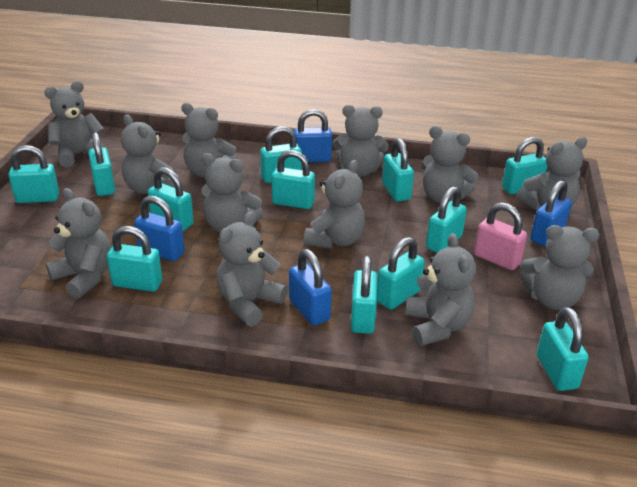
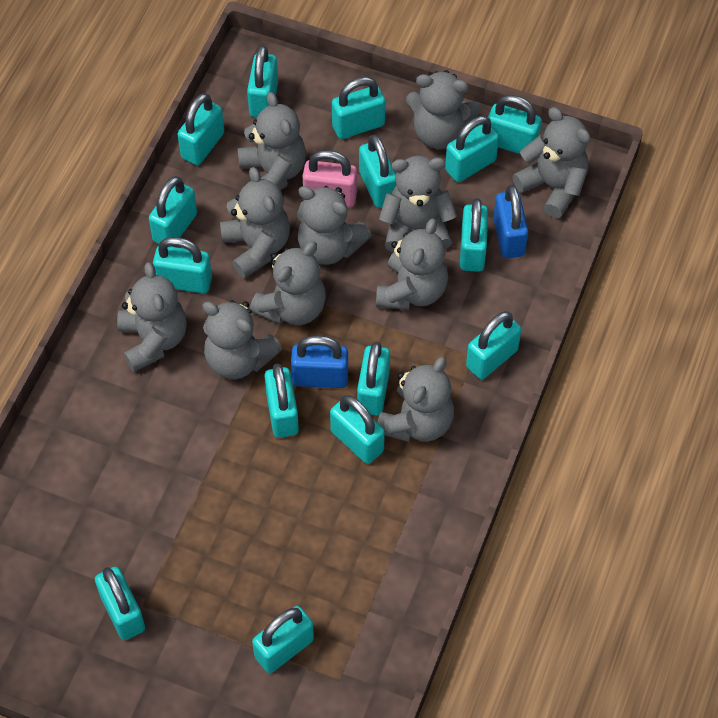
blue padlock: 4 -> 2
grey teddy bear: 12 -> 11
turquoise padlock: 12 -> 15

